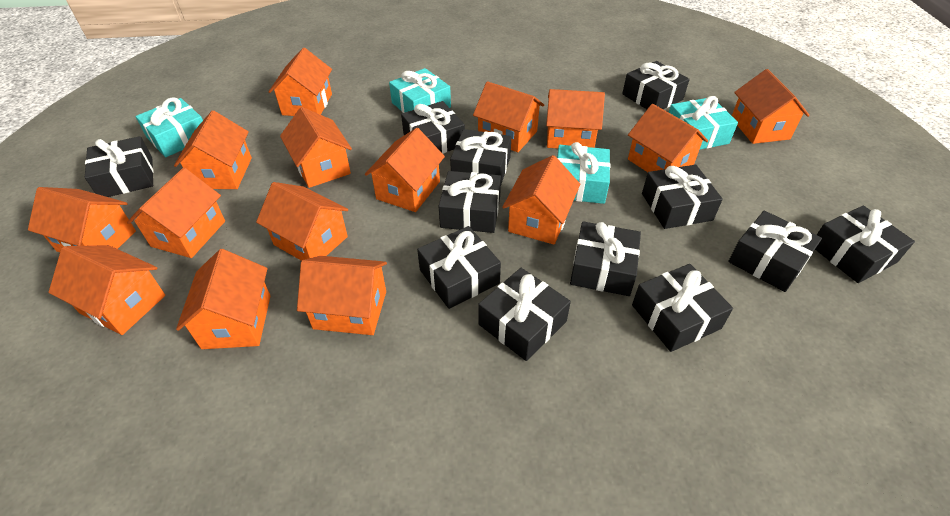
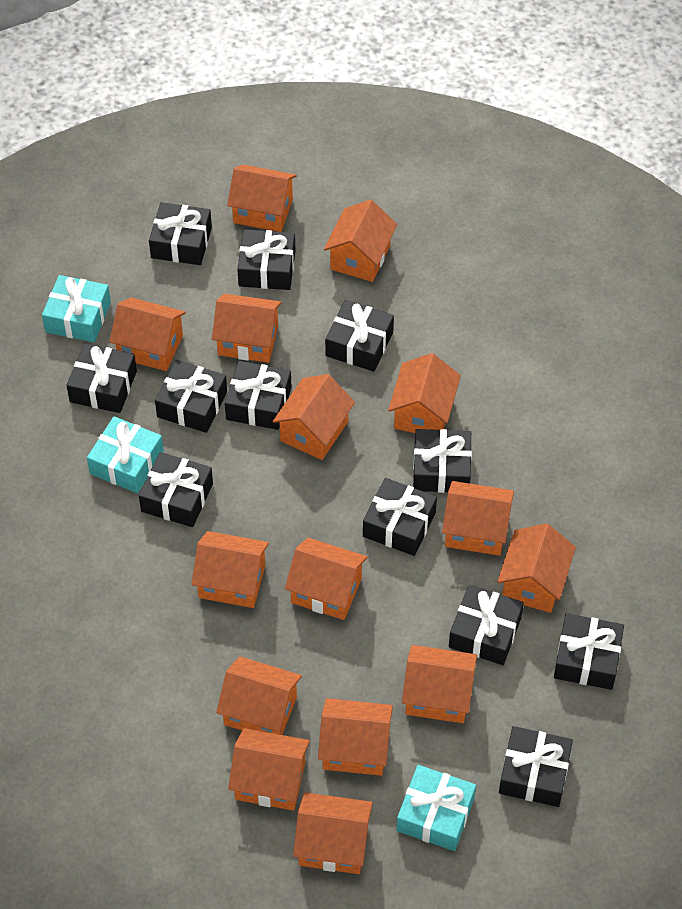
turquoise gift: 4 -> 3

